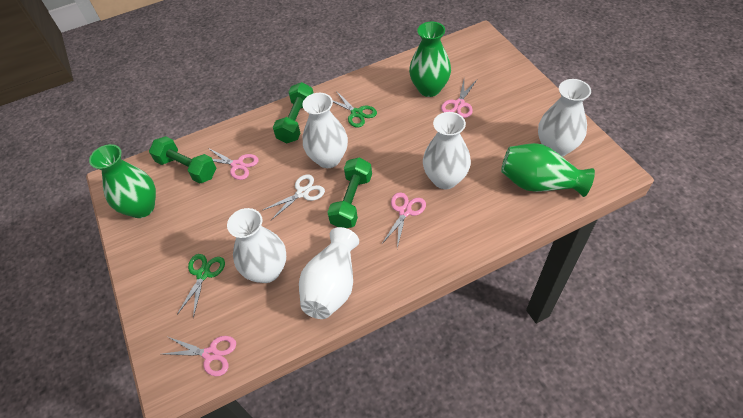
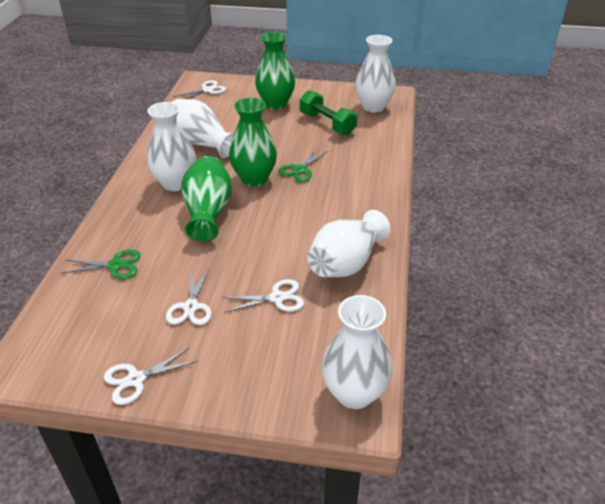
green dumbbell: 3 -> 1
pink scissors: 4 -> 0
white scissors: 1 -> 4

